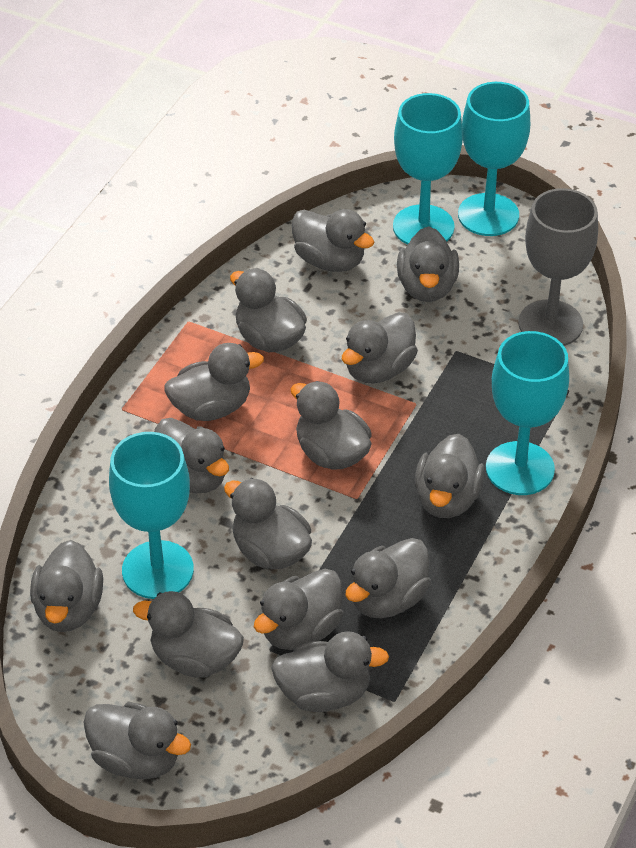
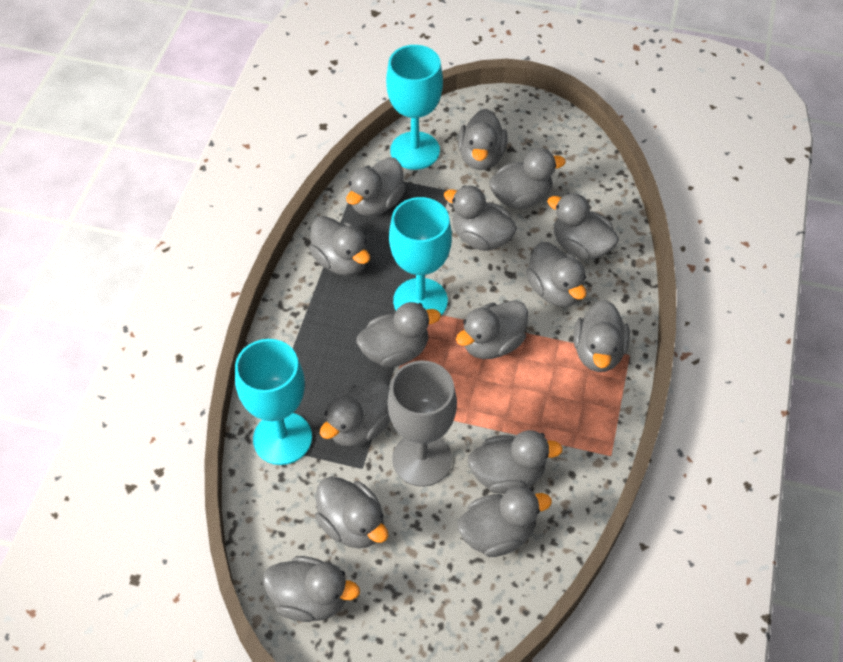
turquoise goblet: 4 -> 3

